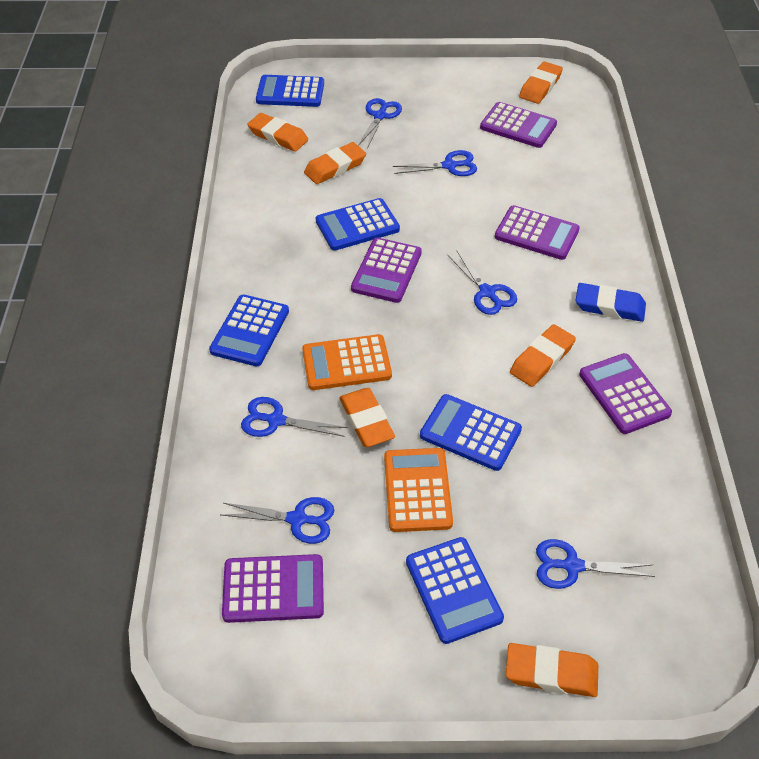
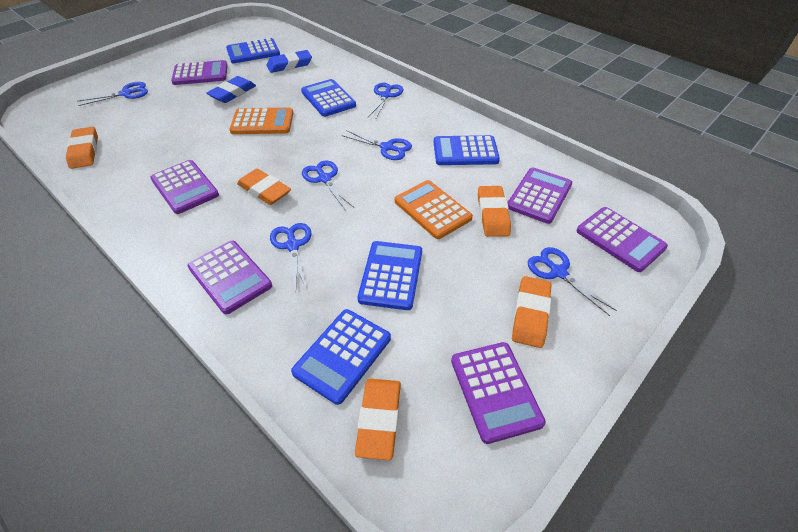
blue eraser: 1 -> 2
orange eraser: 6 -> 5
purple calculator: 5 -> 6

